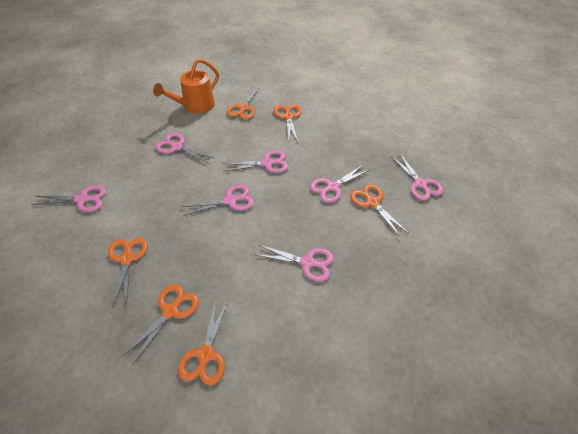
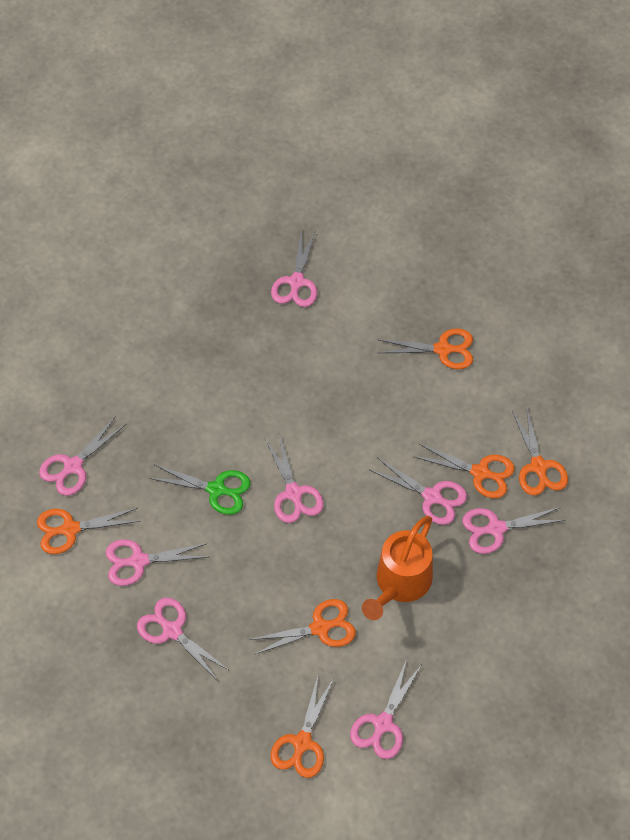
green scissors: 0 -> 1
pink scissors: 7 -> 8

